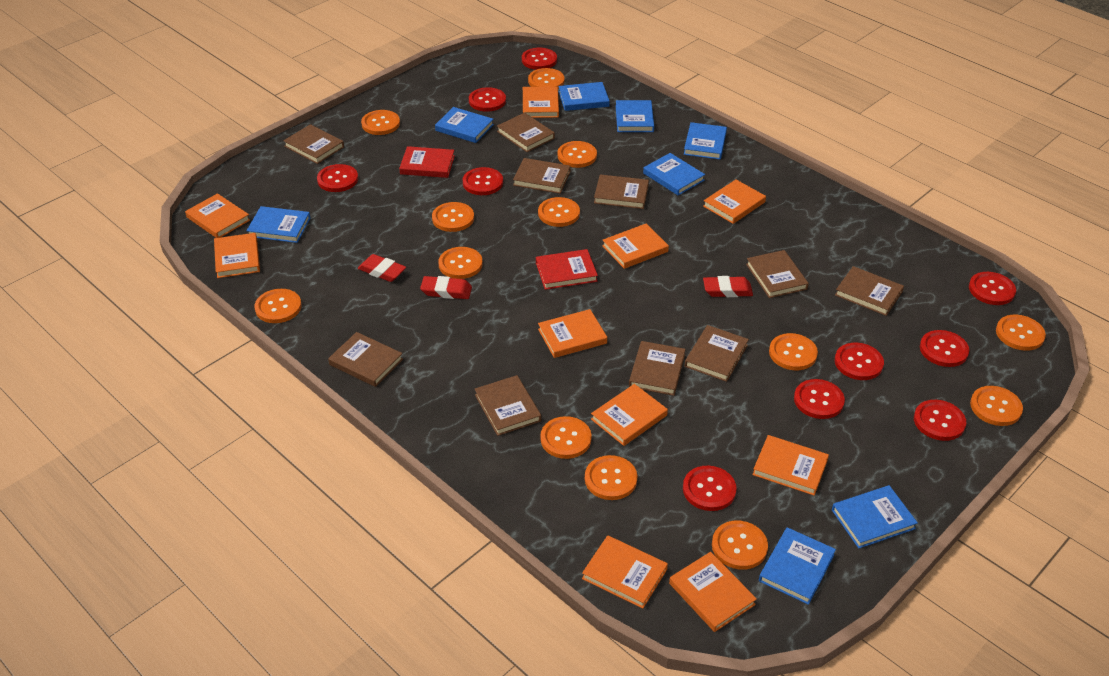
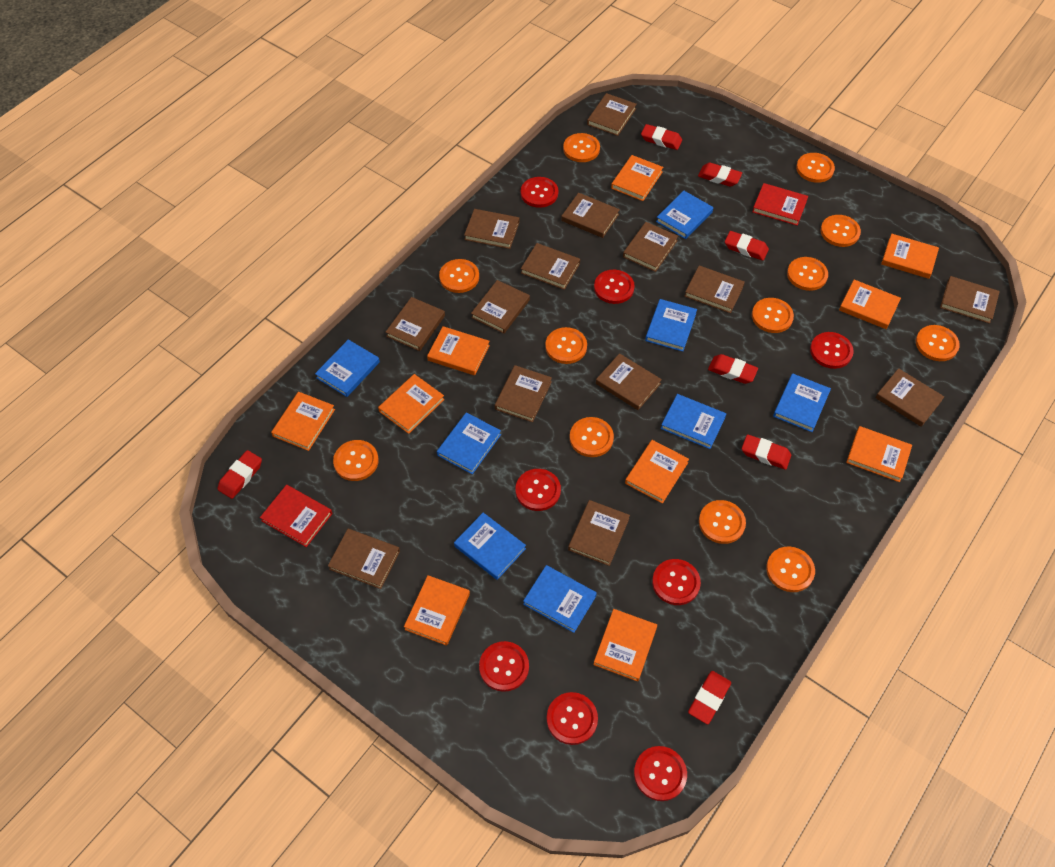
brown book: 10 -> 14
orange button: 13 -> 12
red button: 10 -> 8
red eraser: 3 -> 7

